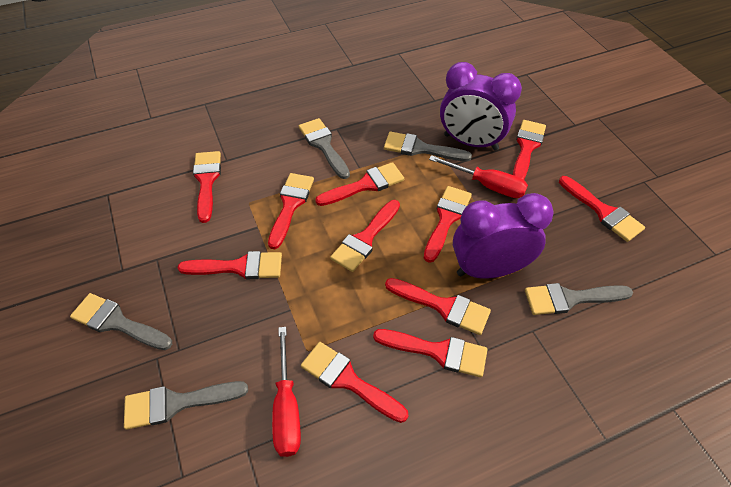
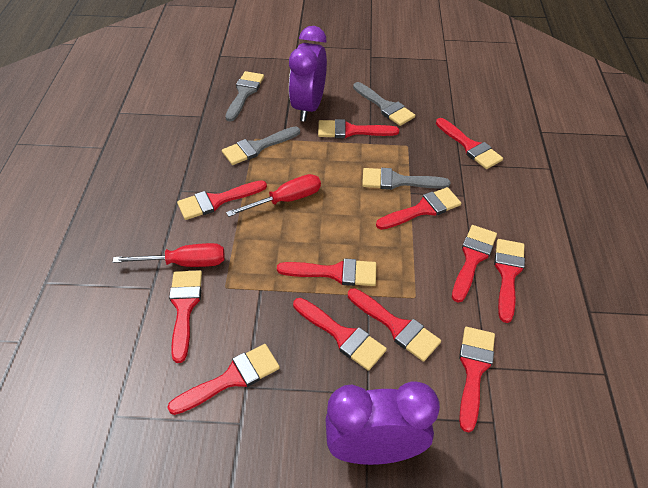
grey brush: 5 -> 4
red brush: 11 -> 12

